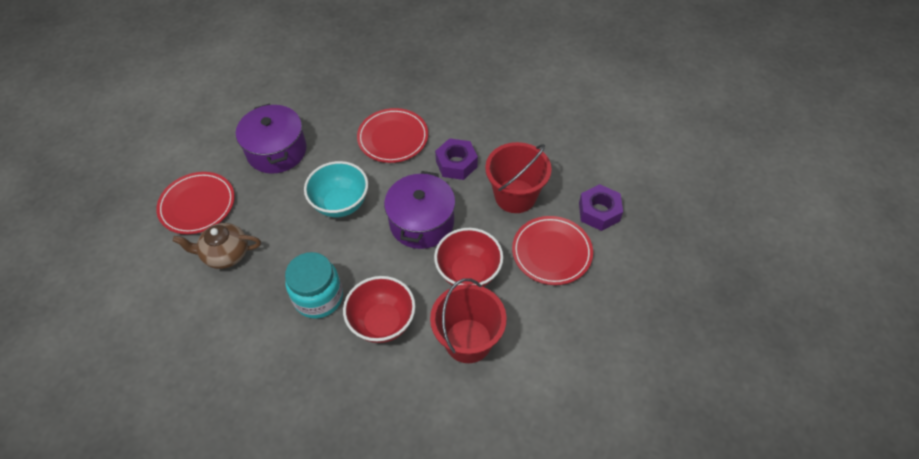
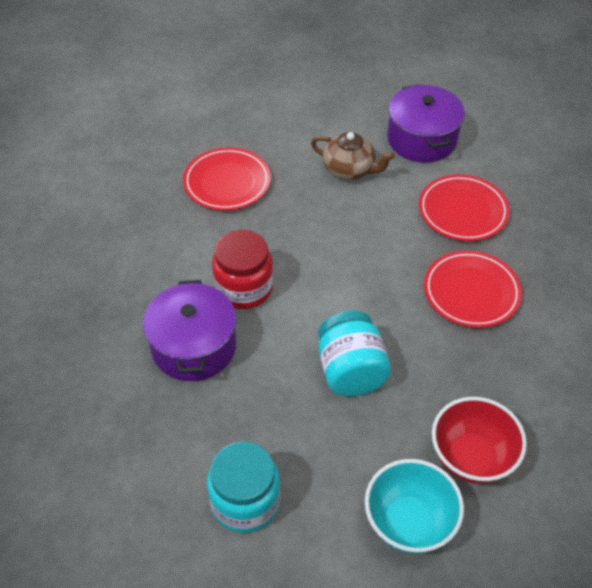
purple nut: 2 -> 0
red bowl: 2 -> 1
red bucket: 2 -> 0
red jar: 0 -> 1
turquoise jar: 1 -> 2

